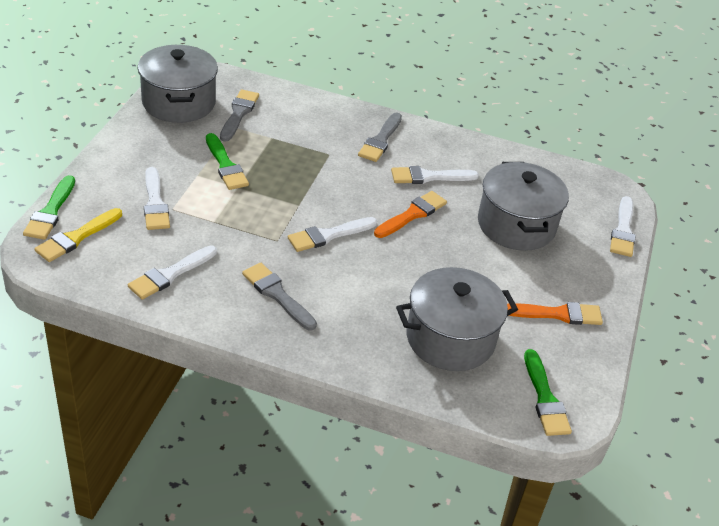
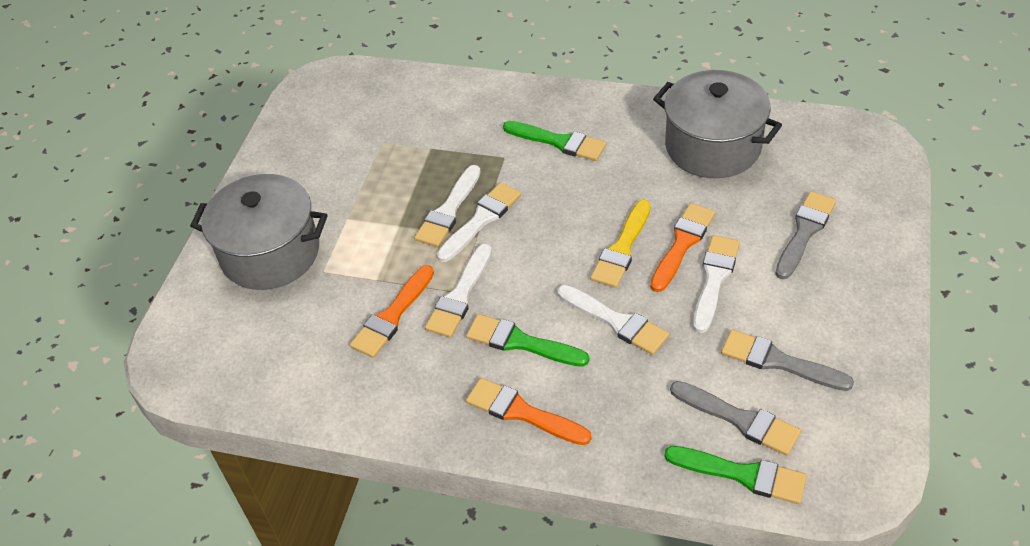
grey pot: 3 -> 2
orange brush: 2 -> 3

